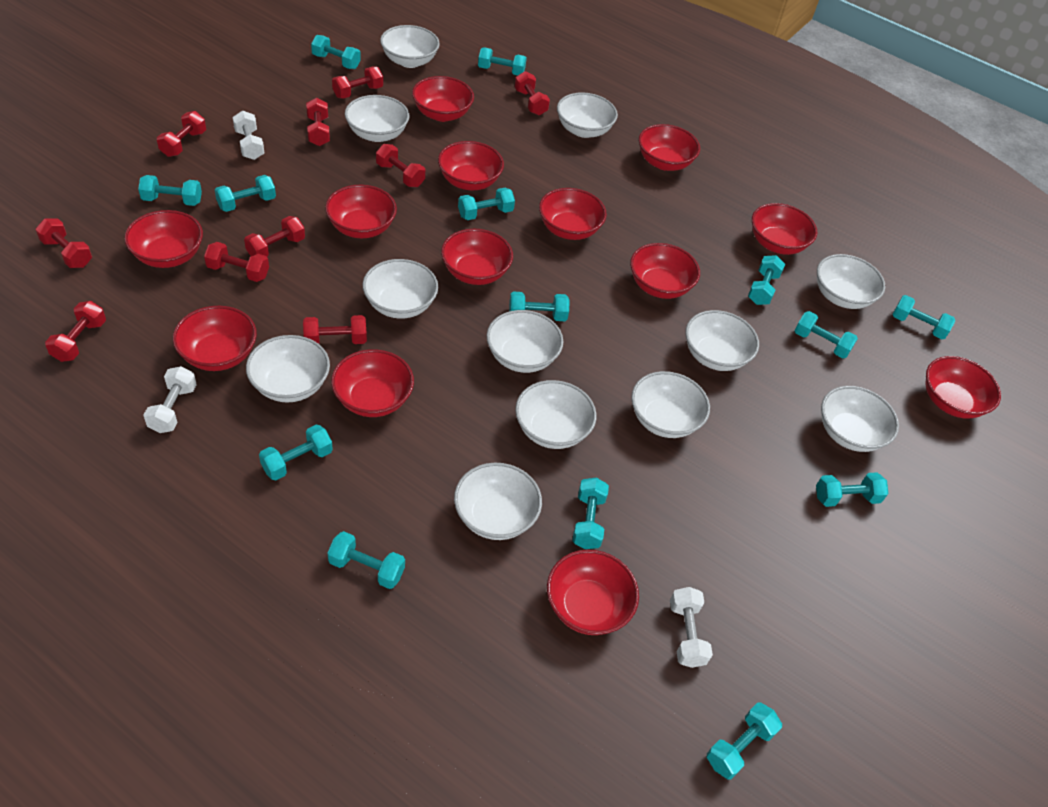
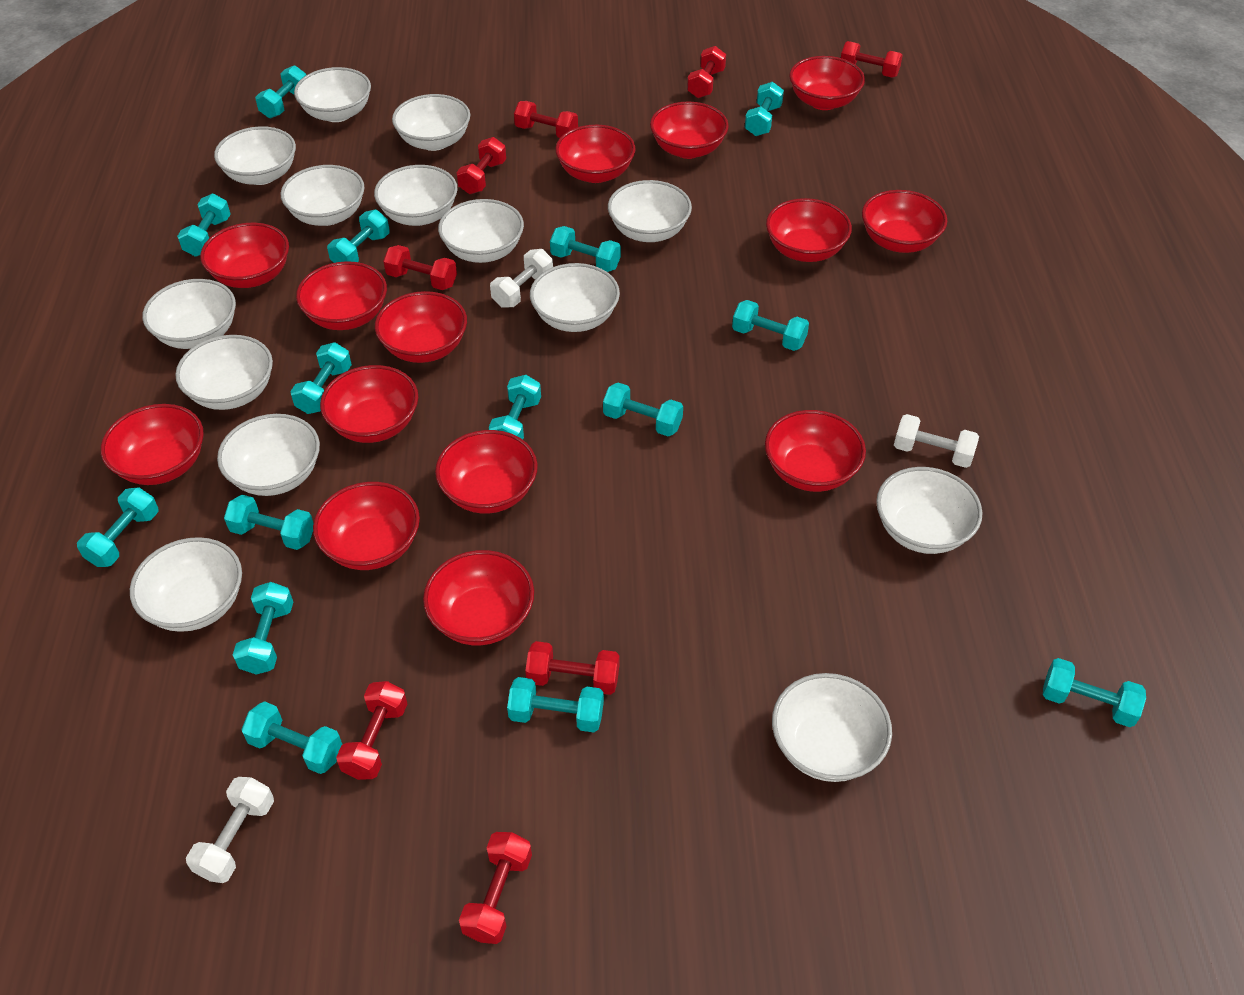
red bowl: 13 -> 14
red dumbbell: 10 -> 8
turquoise dumbbell: 14 -> 15
white bowl: 12 -> 14

